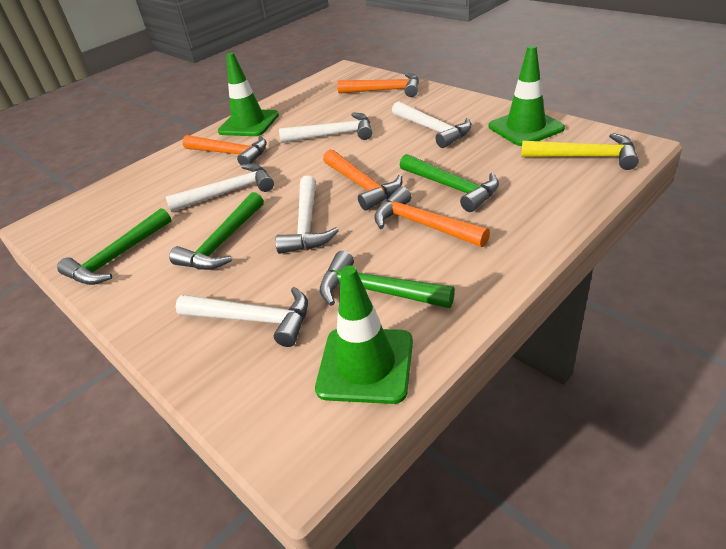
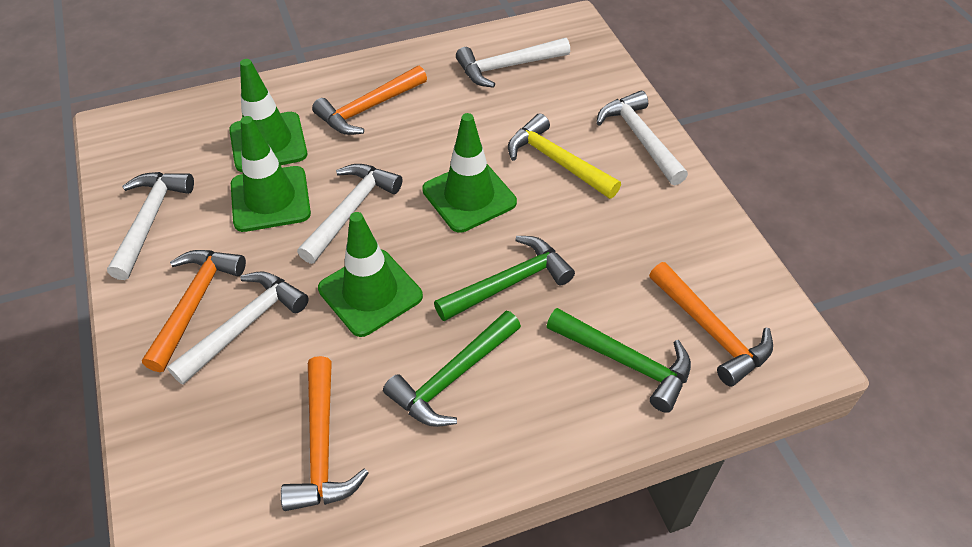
green hammer: 4 -> 3
green traffic cone: 3 -> 4

